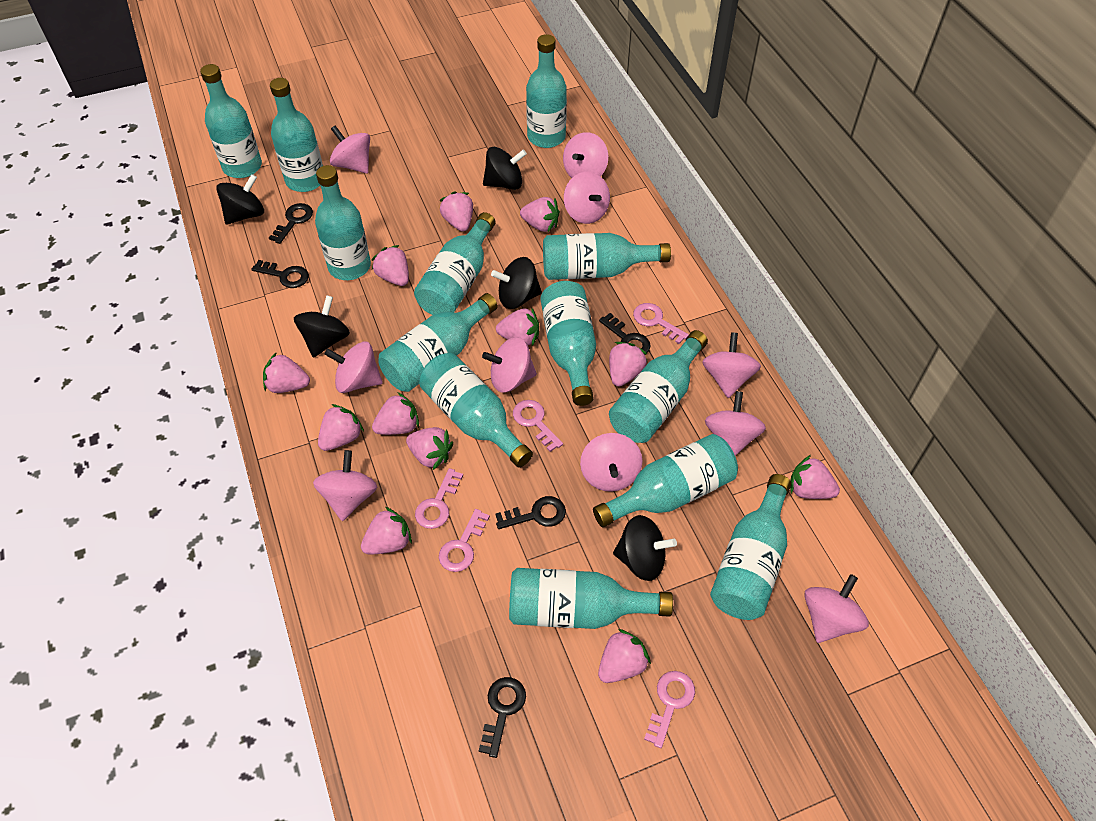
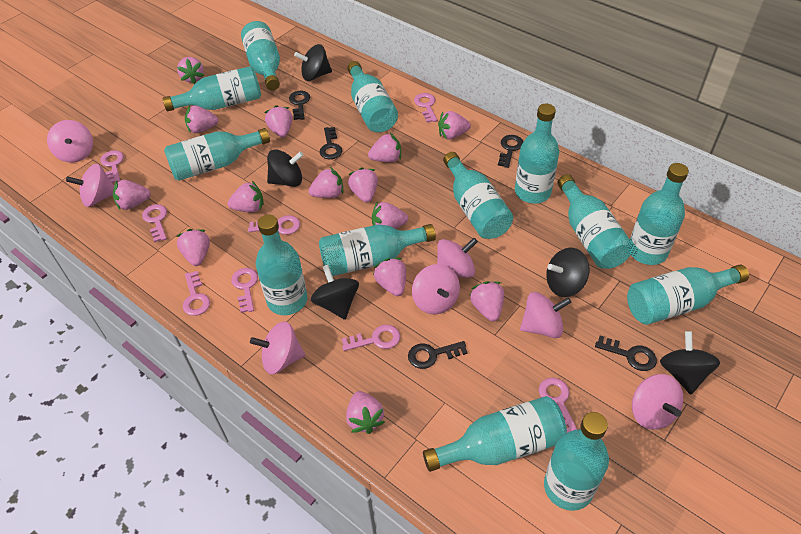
pink key: 5 -> 8
pink spinning top: 10 -> 7
pink strawberry: 12 -> 14

